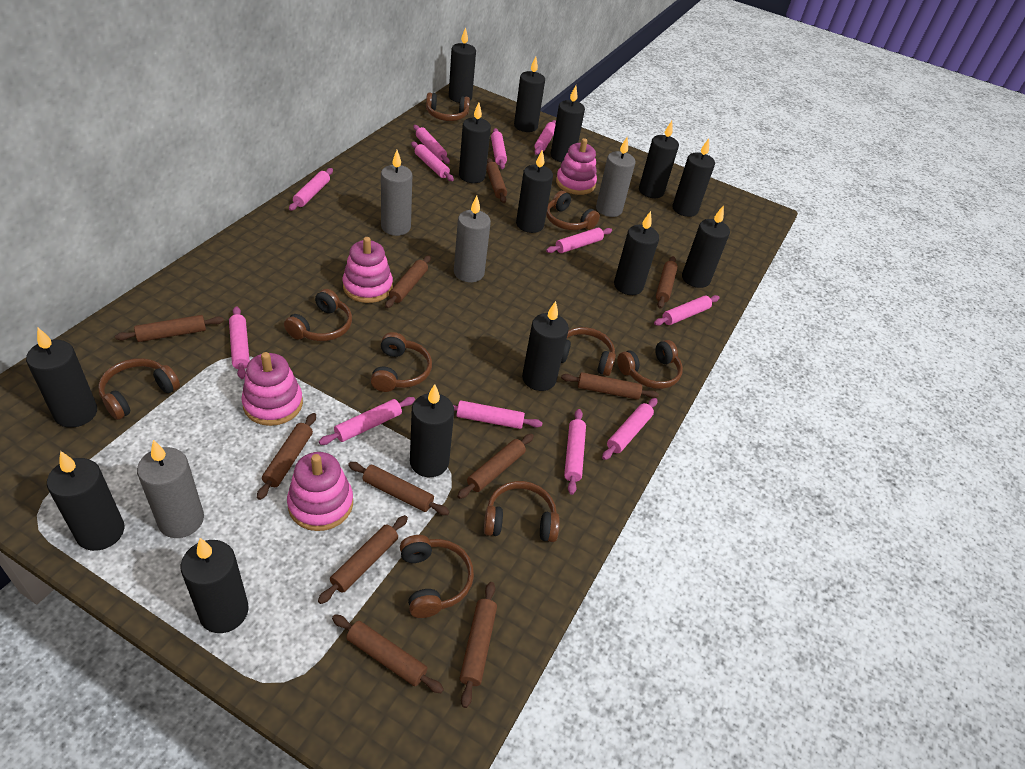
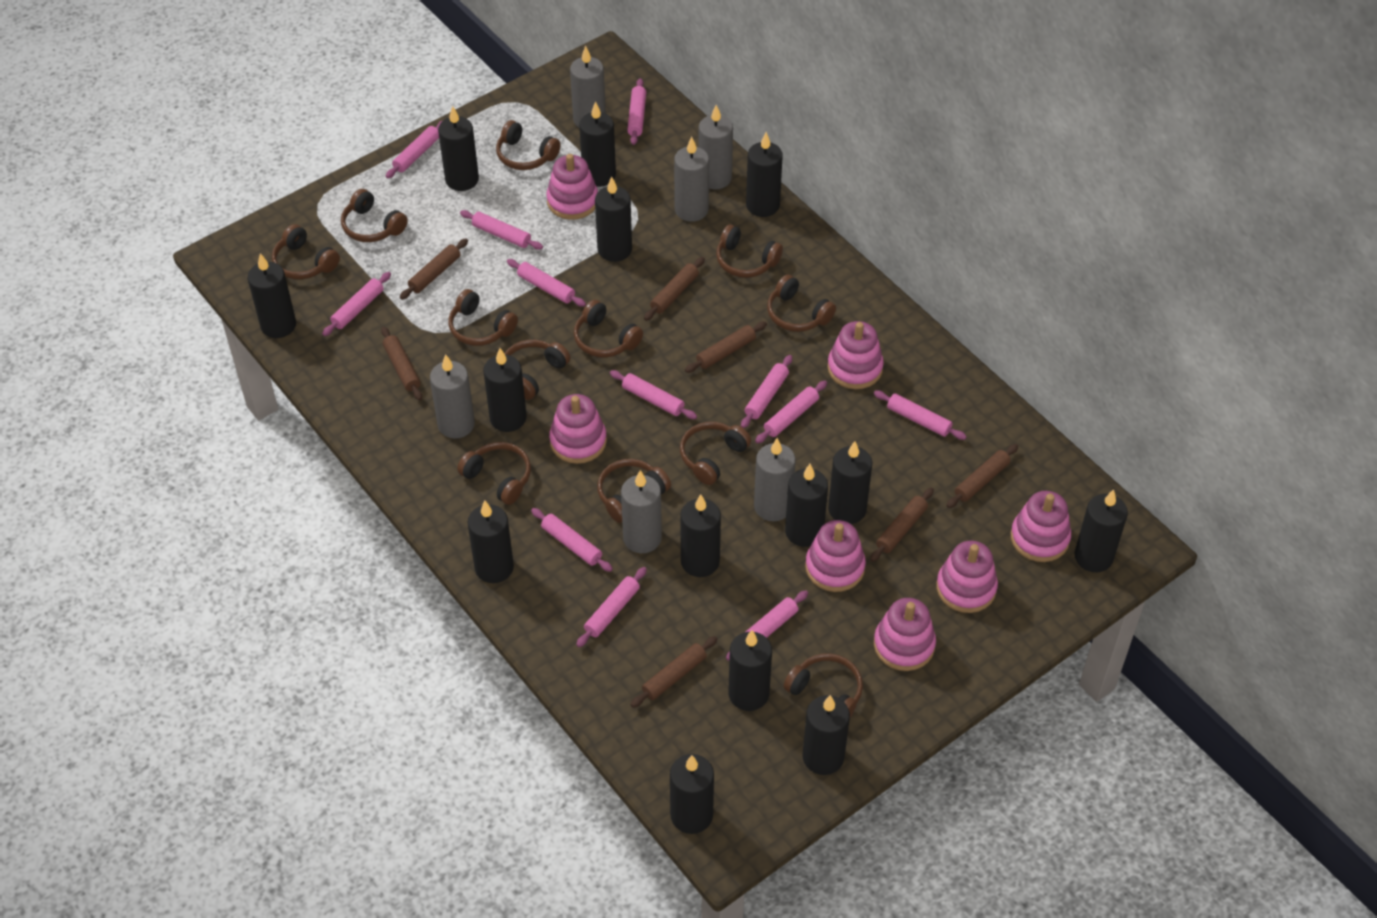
brown headphones: 9 -> 12
brown rolling pin: 11 -> 7
grey candle: 4 -> 6
pink stacking toy: 4 -> 7

